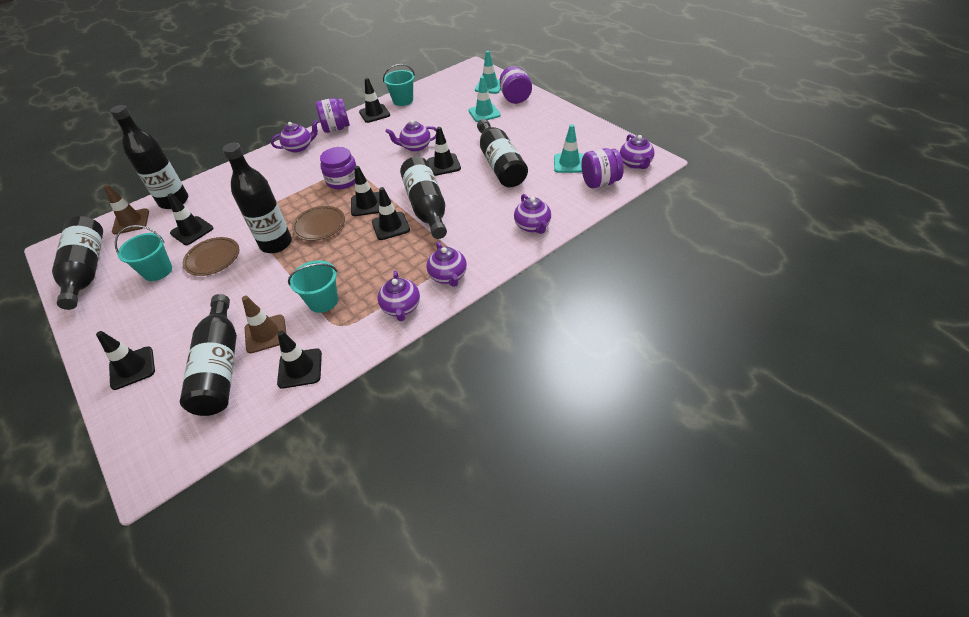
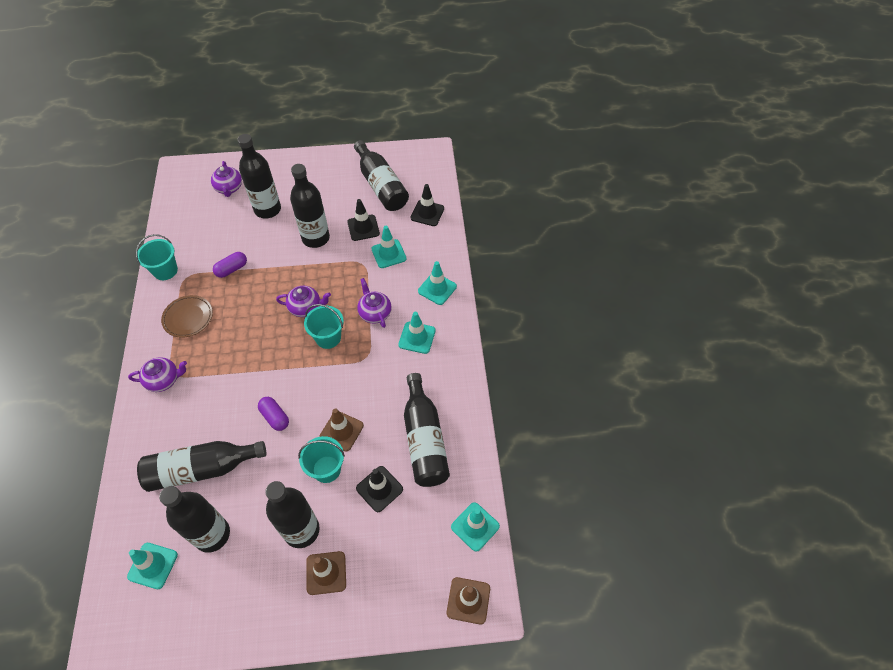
black bottle: 6 -> 7
black traffic cone: 7 -> 3
brown plate: 2 -> 1
brown traffic cone: 2 -> 3
purple capsule: 0 -> 2
purple jar: 4 -> 0
purple teapot: 6 -> 4
turquoise traffic cone: 3 -> 5

